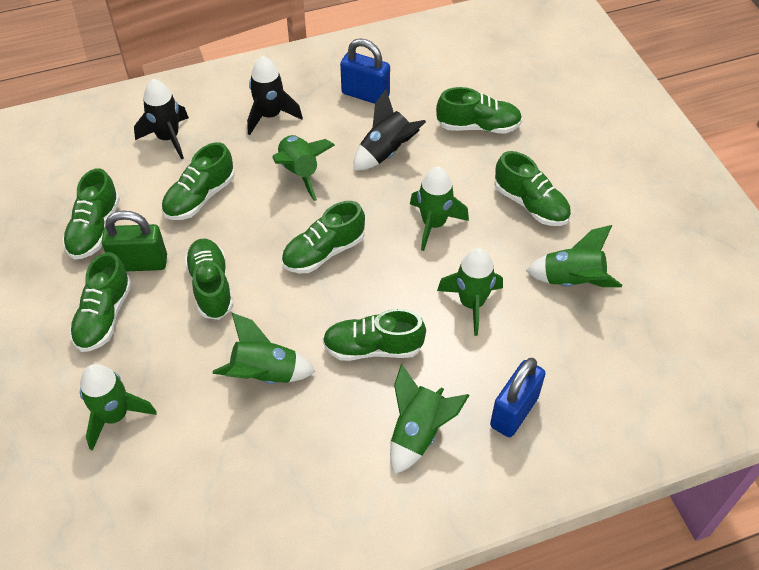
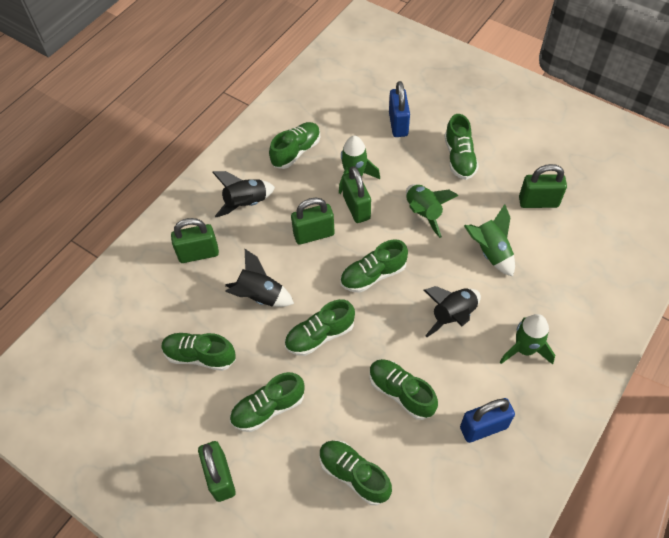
green padlock: 1 -> 5
green rocket: 7 -> 4

